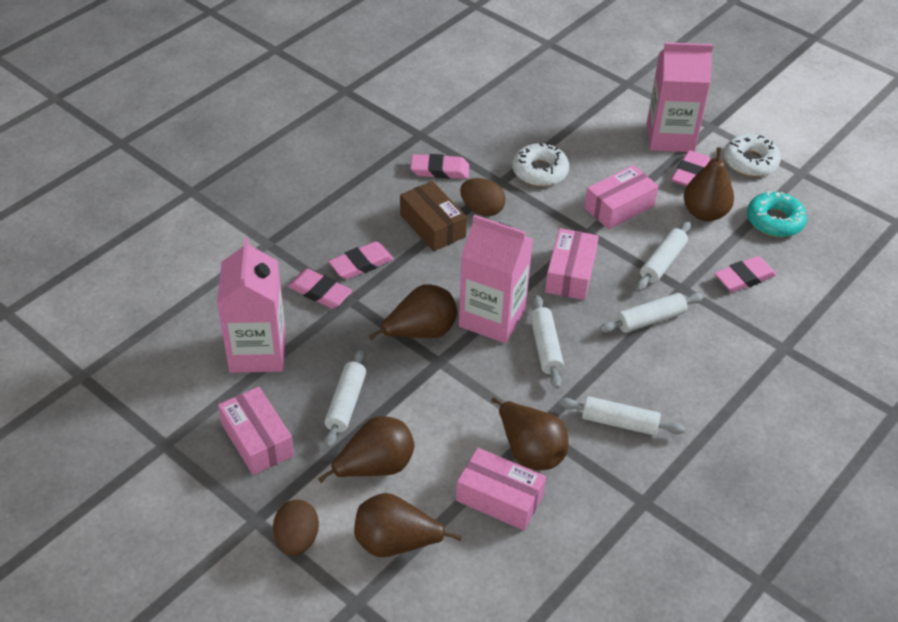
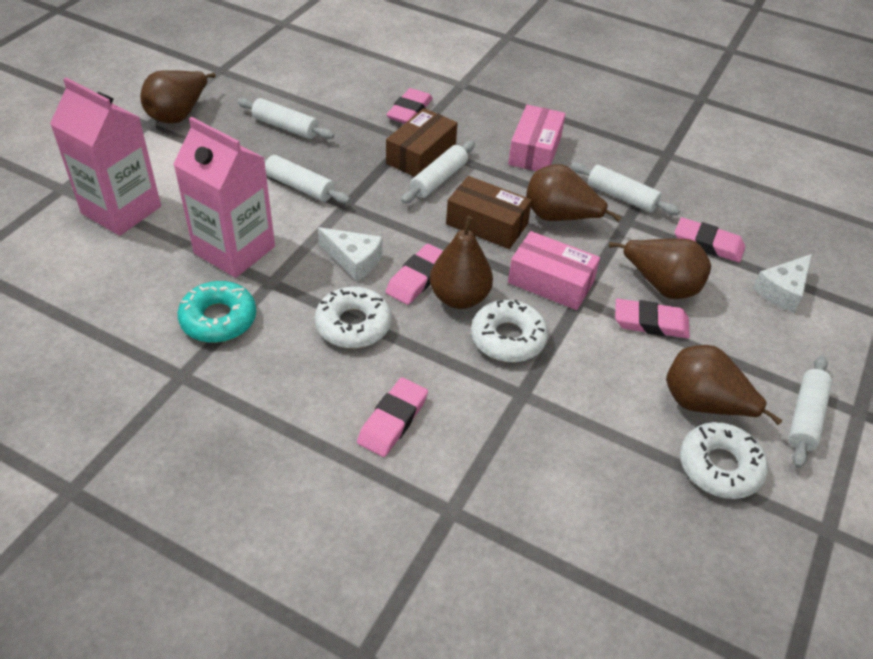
brown box: 1 -> 2
brown egg: 2 -> 0
pink box: 4 -> 2
pink carton: 3 -> 2
white cheese: 0 -> 2
white donut: 2 -> 3

